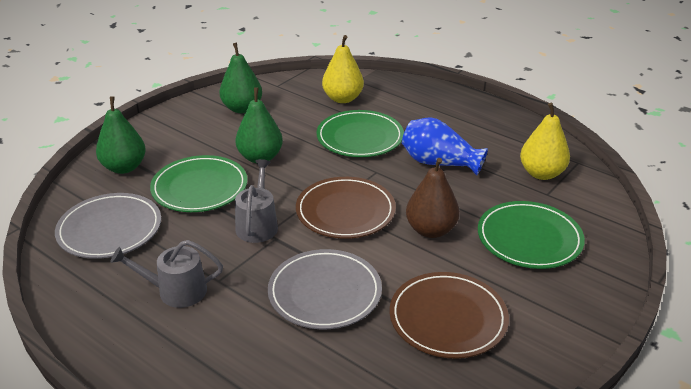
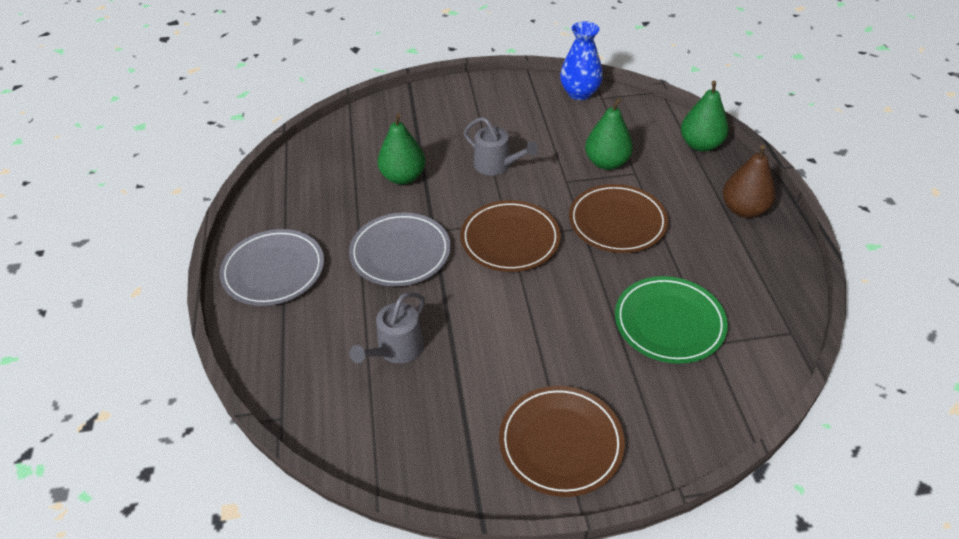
brown plate: 2 -> 3
green plate: 3 -> 1
yellow pear: 2 -> 0

